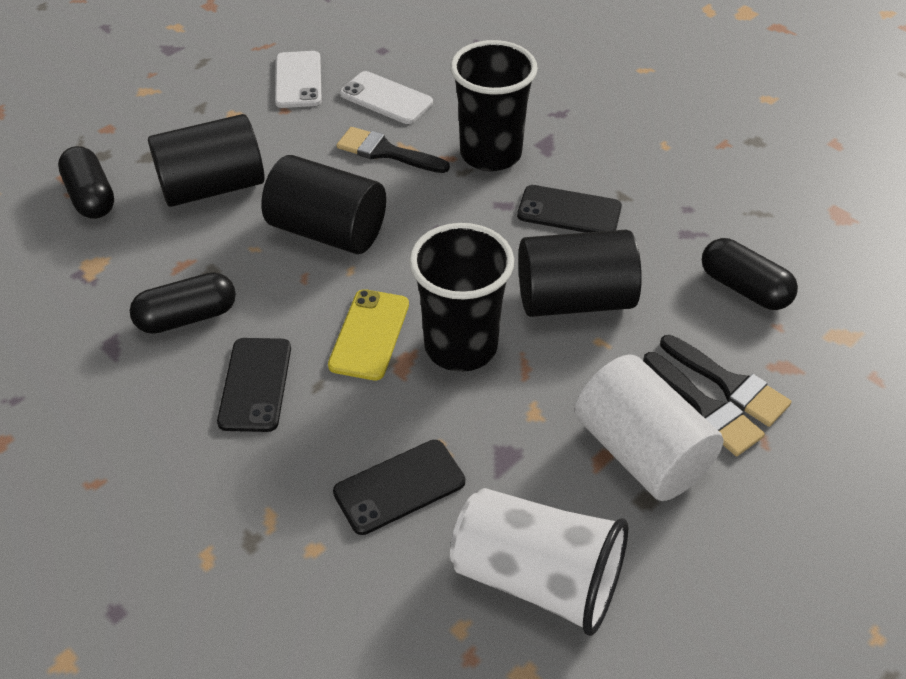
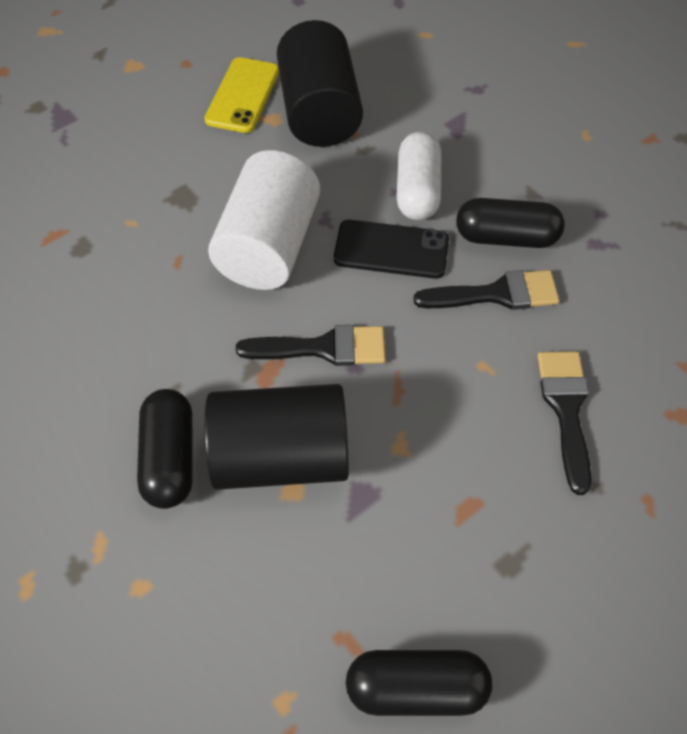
black cup: 2 -> 0
black cylinder: 3 -> 2
black phone: 3 -> 1
white capsule: 0 -> 1
white cup: 1 -> 0
white phone: 2 -> 0

